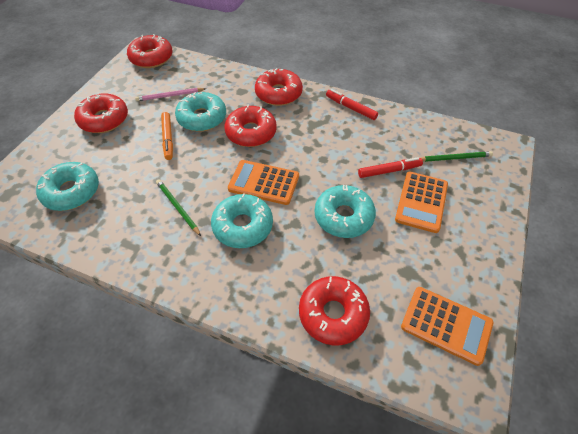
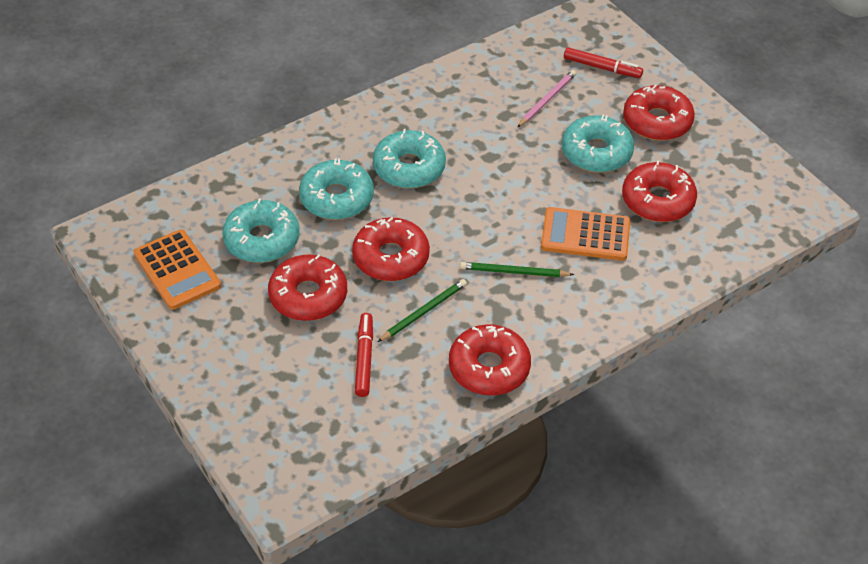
orange calculator: 3 -> 2
orange marker: 1 -> 0

